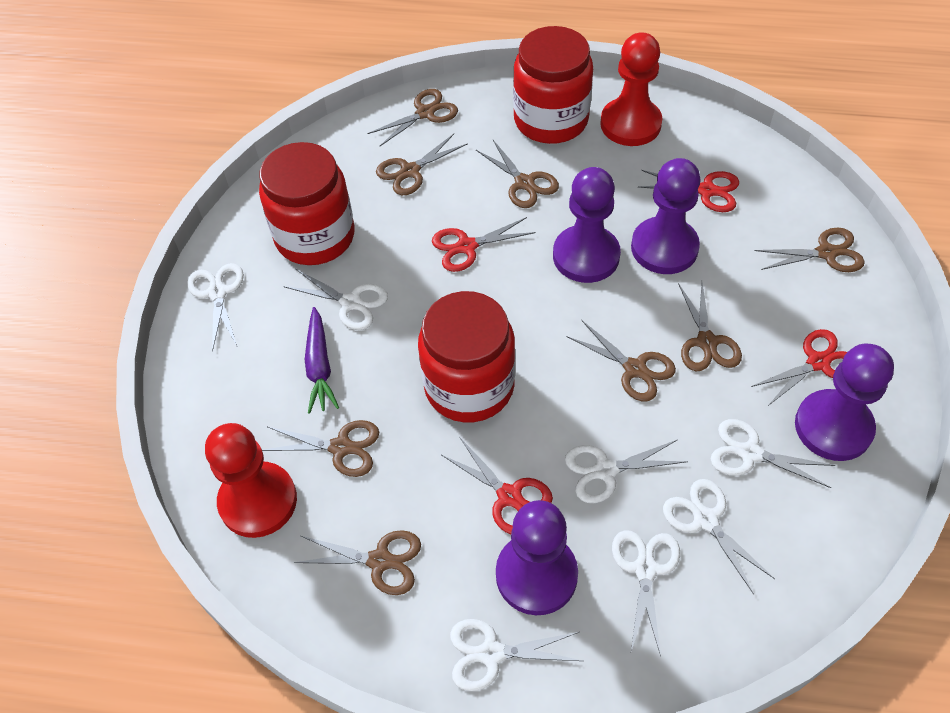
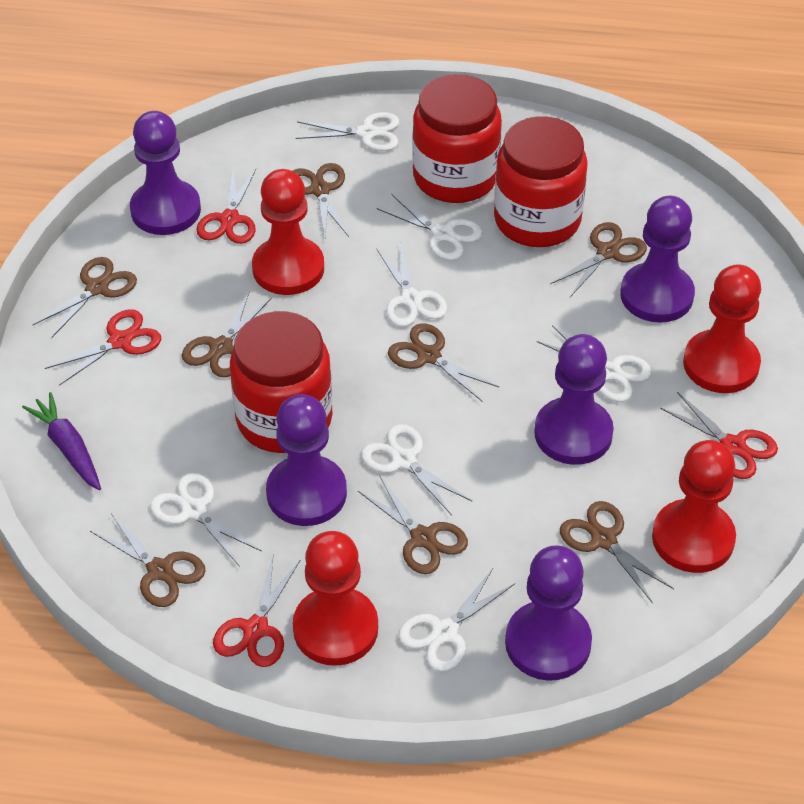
purple pawn: 4 -> 5
red pawn: 2 -> 4

